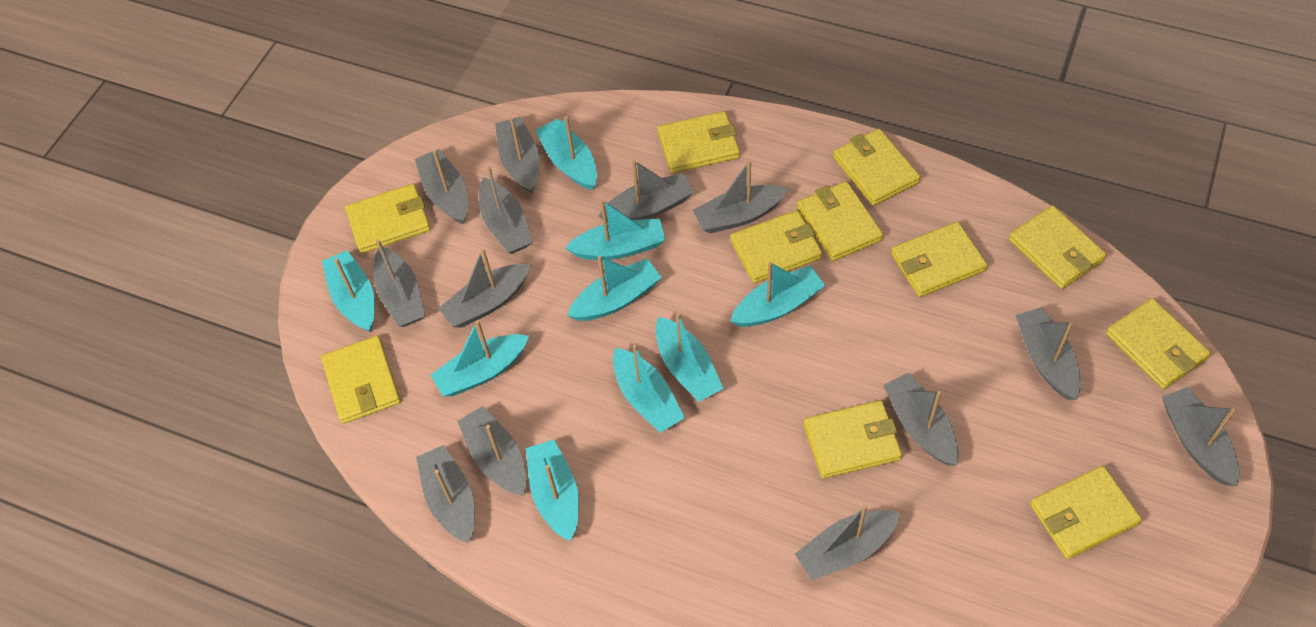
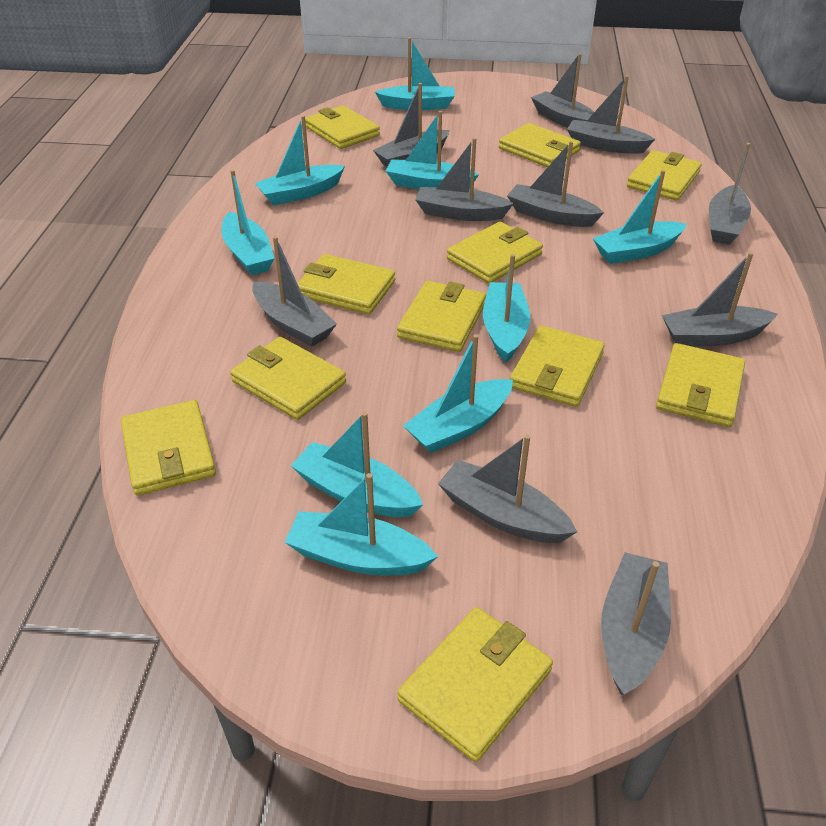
grey boat: 13 -> 10

